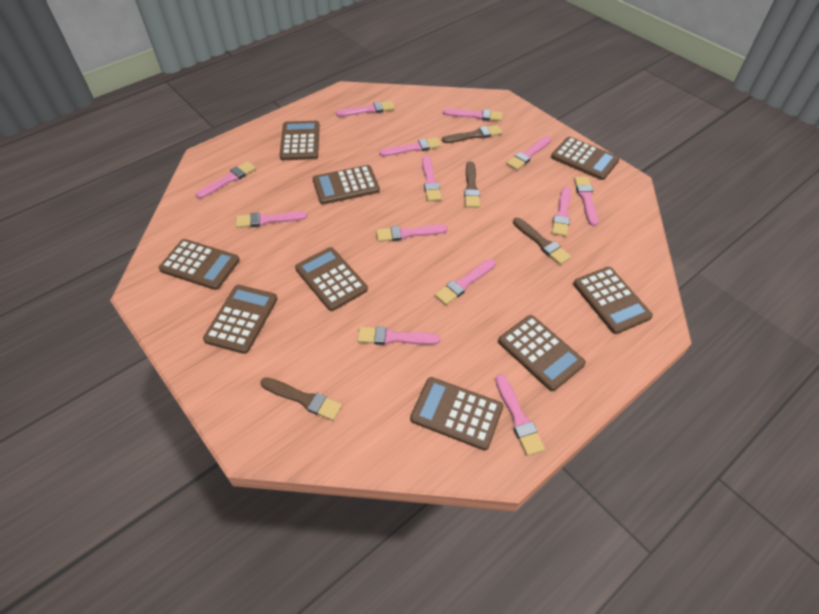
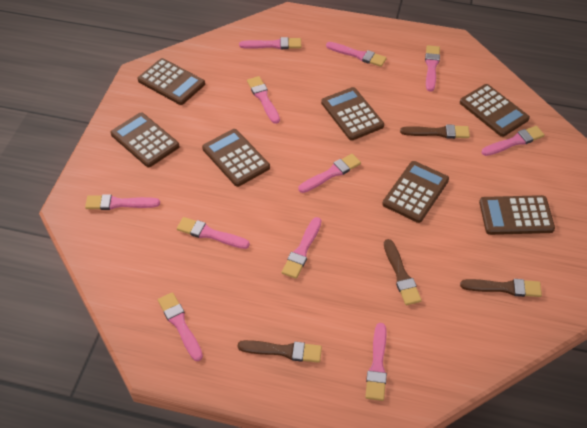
brown calculator: 9 -> 7
pink brush: 13 -> 11

